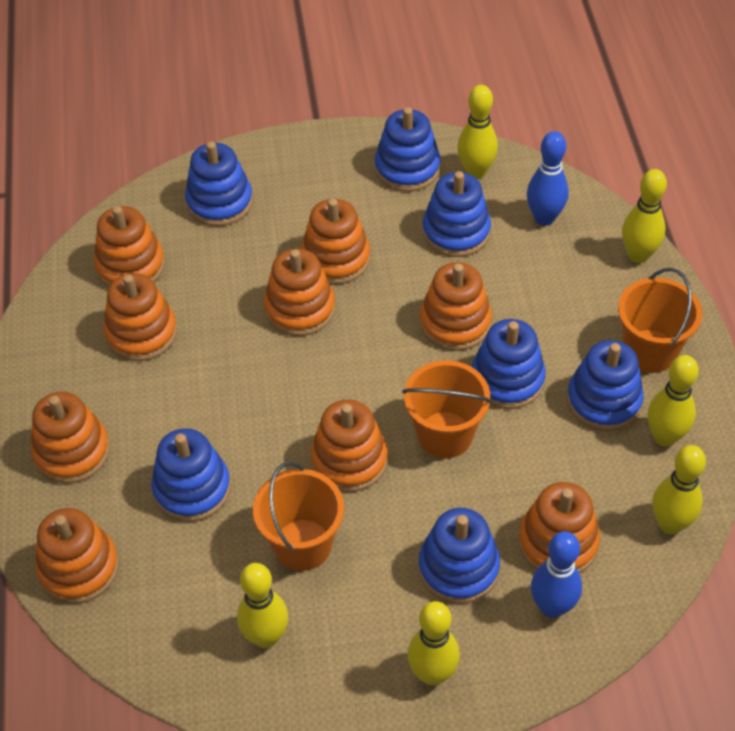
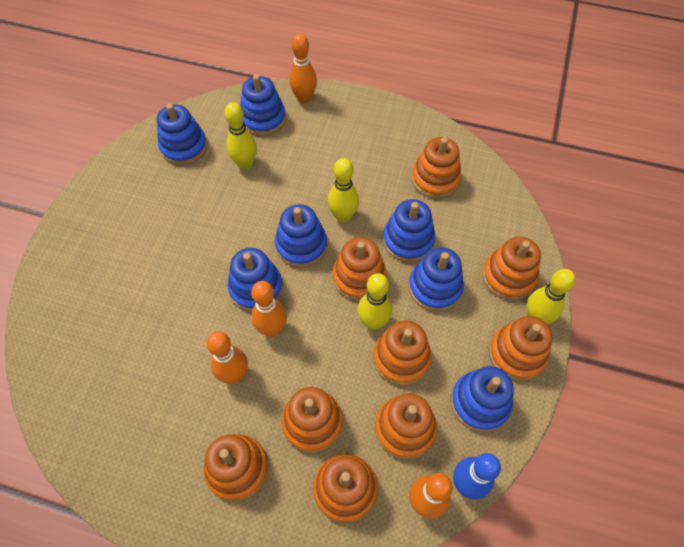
blue bowling pin: 2 -> 1
orange bowling pin: 0 -> 4
orange bucket: 3 -> 0
yellow bowling pin: 6 -> 4

